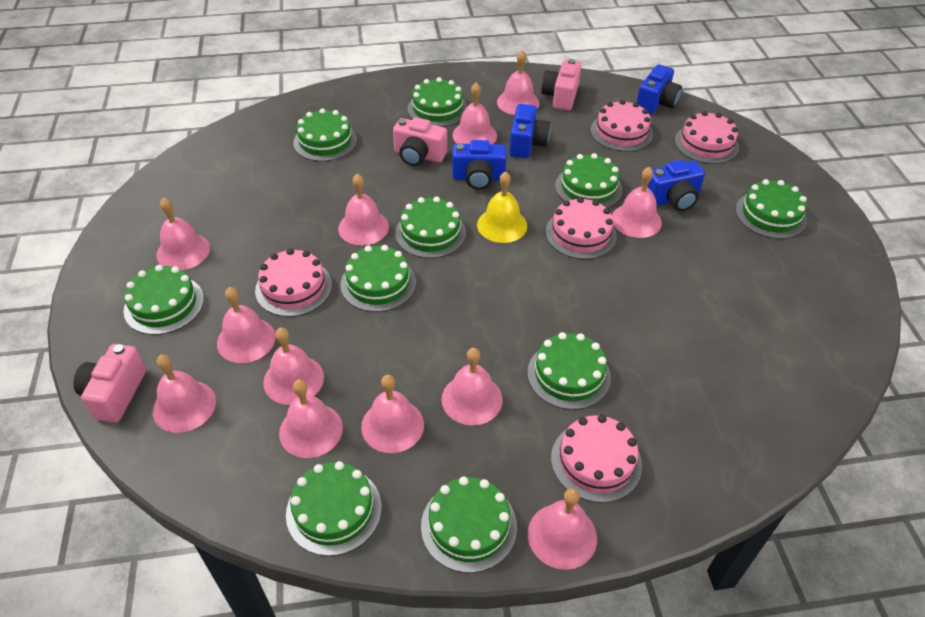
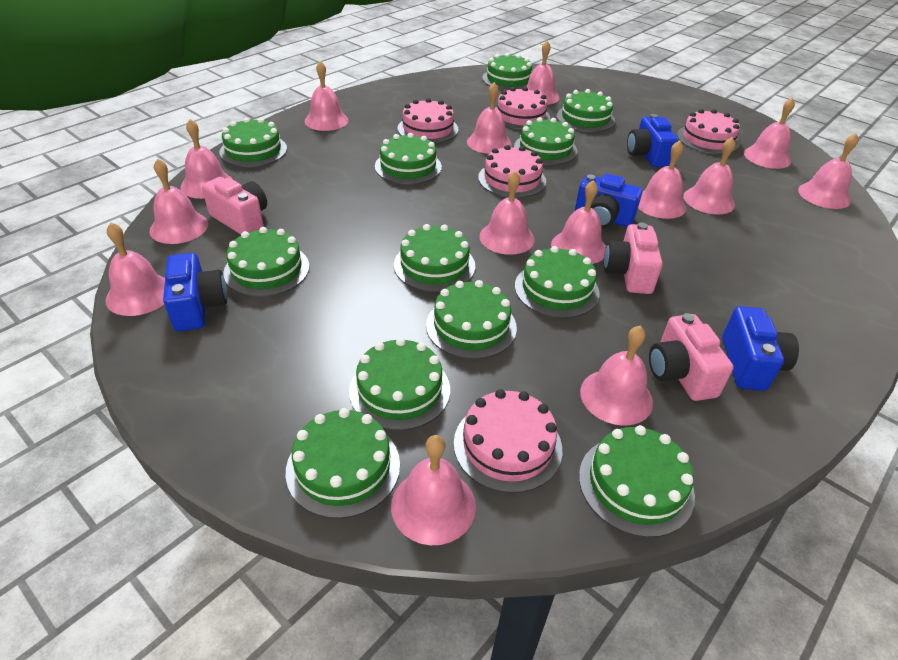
green cake: 10 -> 12
pink bell: 12 -> 14
yellow bell: 1 -> 0

